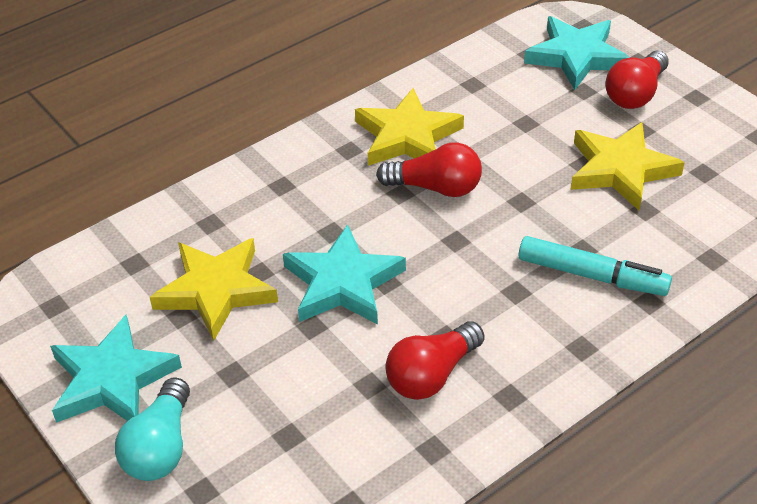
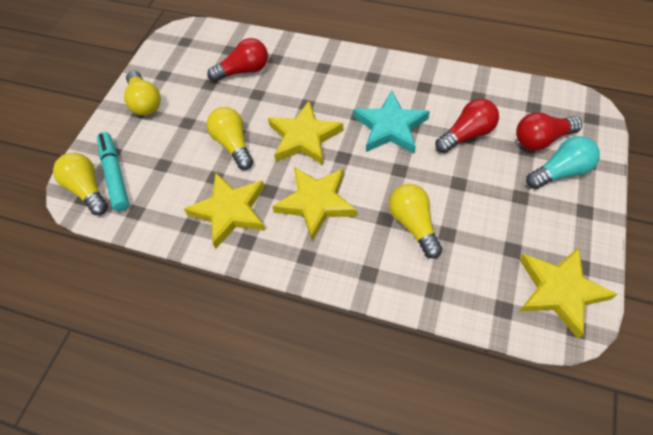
turquoise star: 3 -> 1
yellow light bulb: 0 -> 4
yellow star: 3 -> 4

